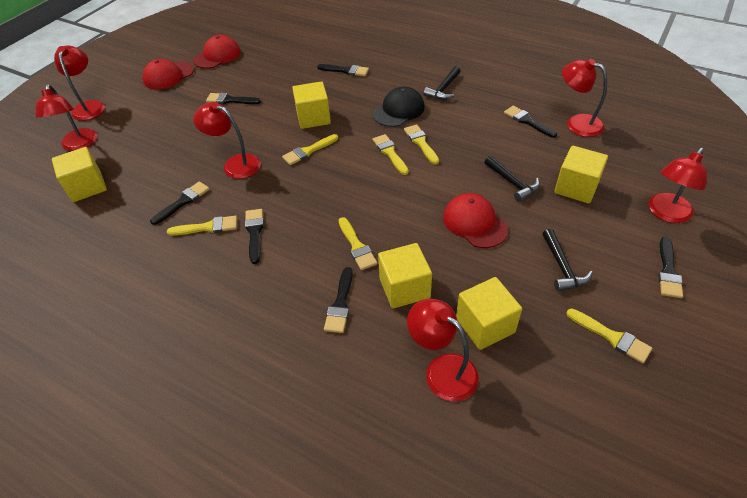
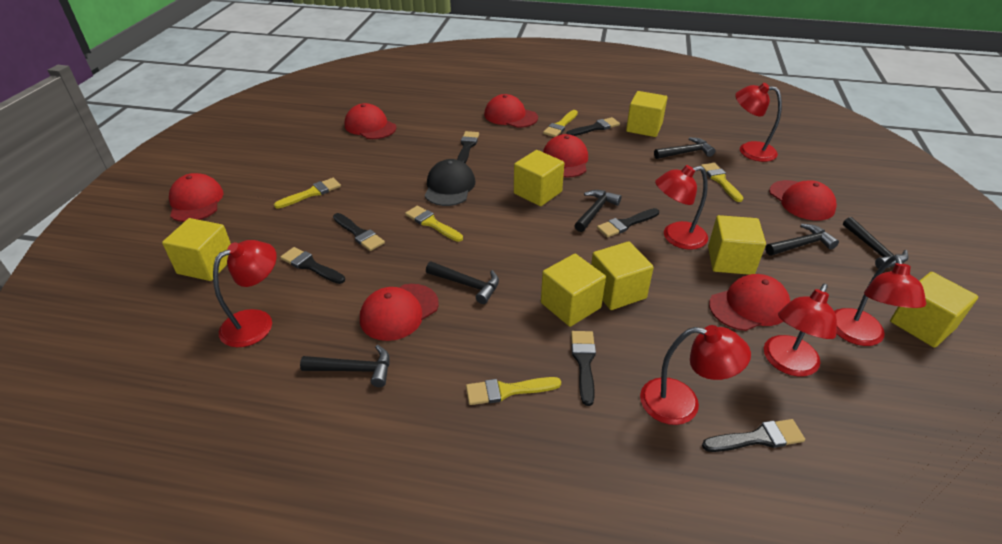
black hammer: 3 -> 6
red cap: 3 -> 7
yellow brush: 6 -> 5
yellow cube: 5 -> 7

